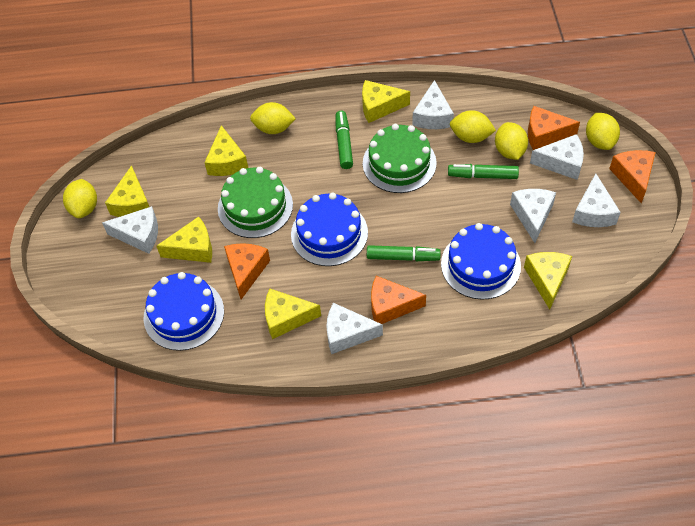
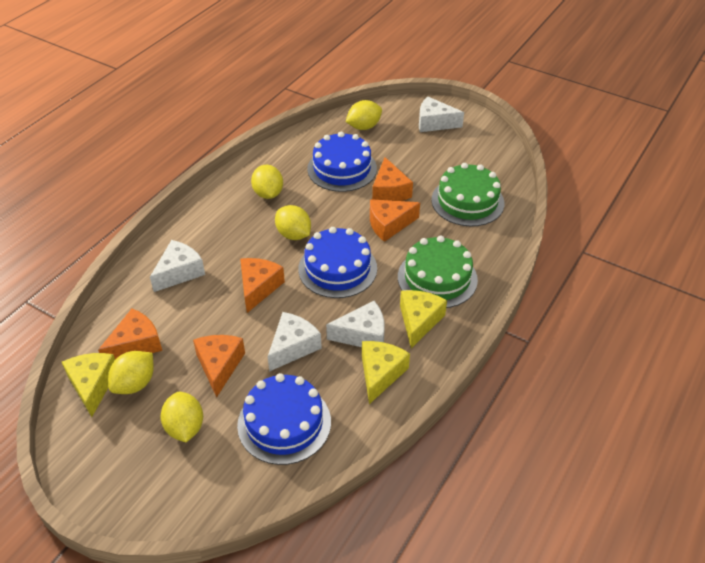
green marker: 3 -> 0
orange cheese: 4 -> 5
white cheese: 6 -> 4
yellow cheese: 6 -> 3

